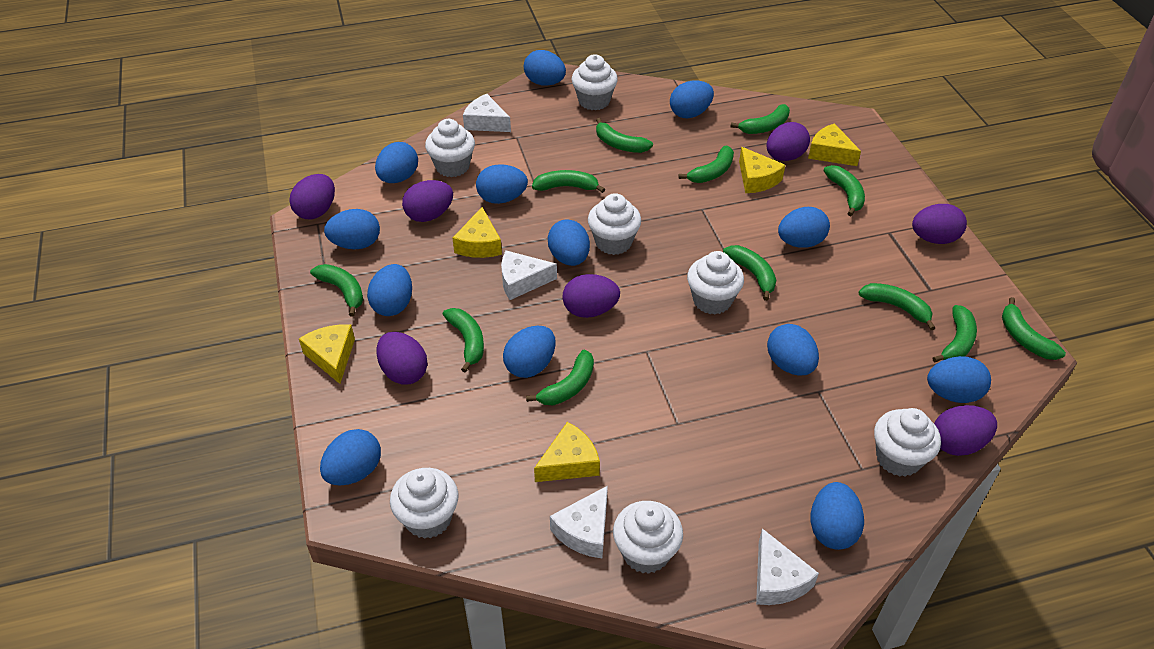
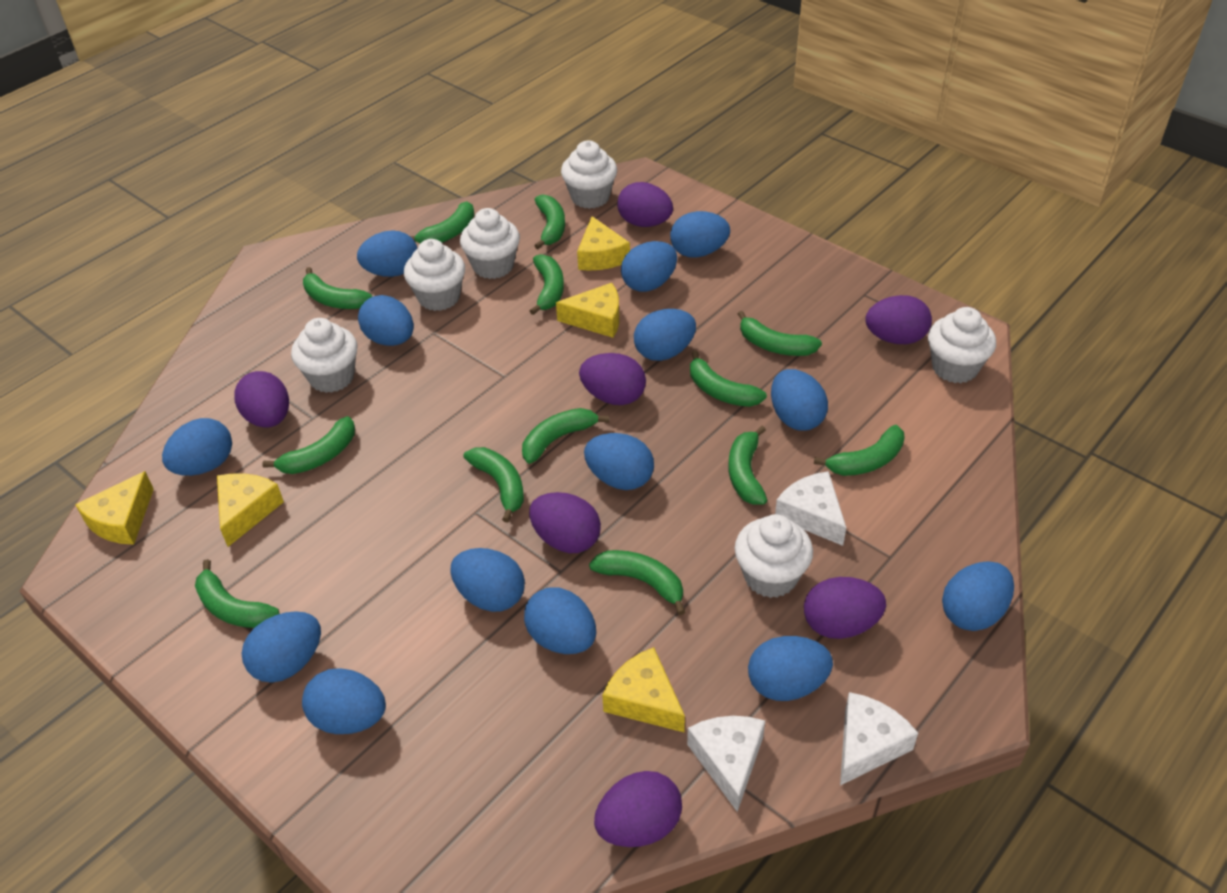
blue egg: 13 -> 14
green banana: 12 -> 13
white cheese: 4 -> 3
white cupcake: 7 -> 6

